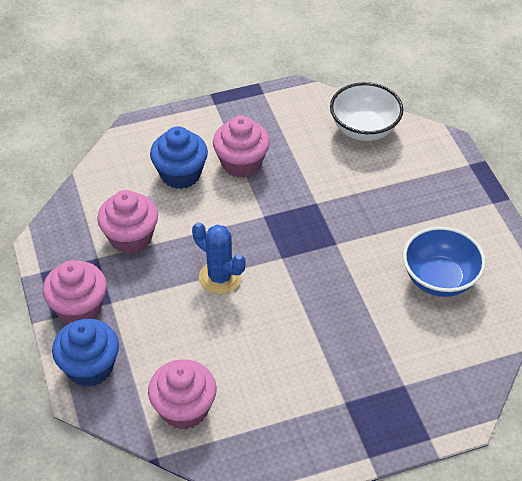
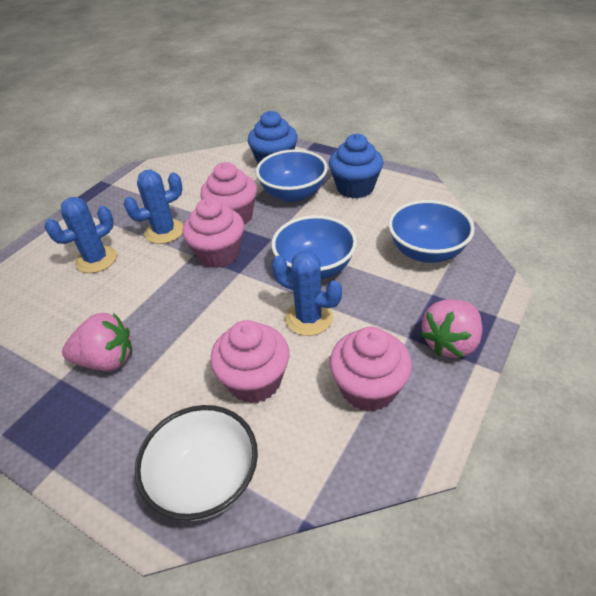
blue bowl: 1 -> 3
blue cactus: 1 -> 3
pink strawberry: 0 -> 2

